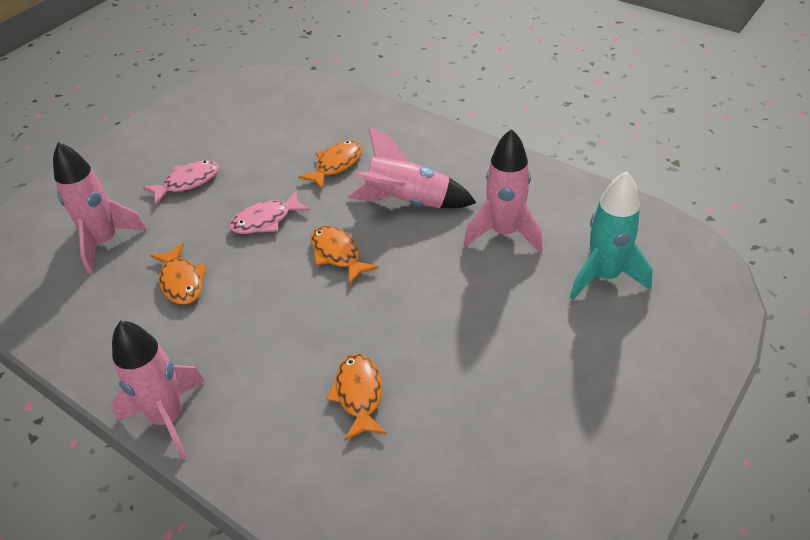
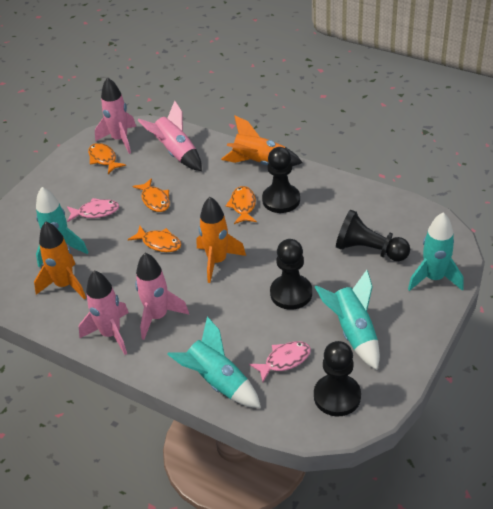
black pawn: 0 -> 4
orange rocket: 0 -> 3
turquoise rocket: 1 -> 4

